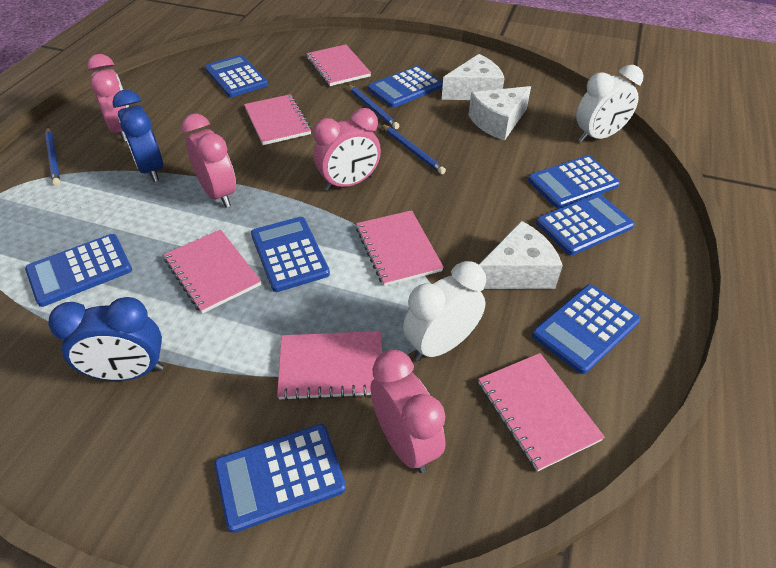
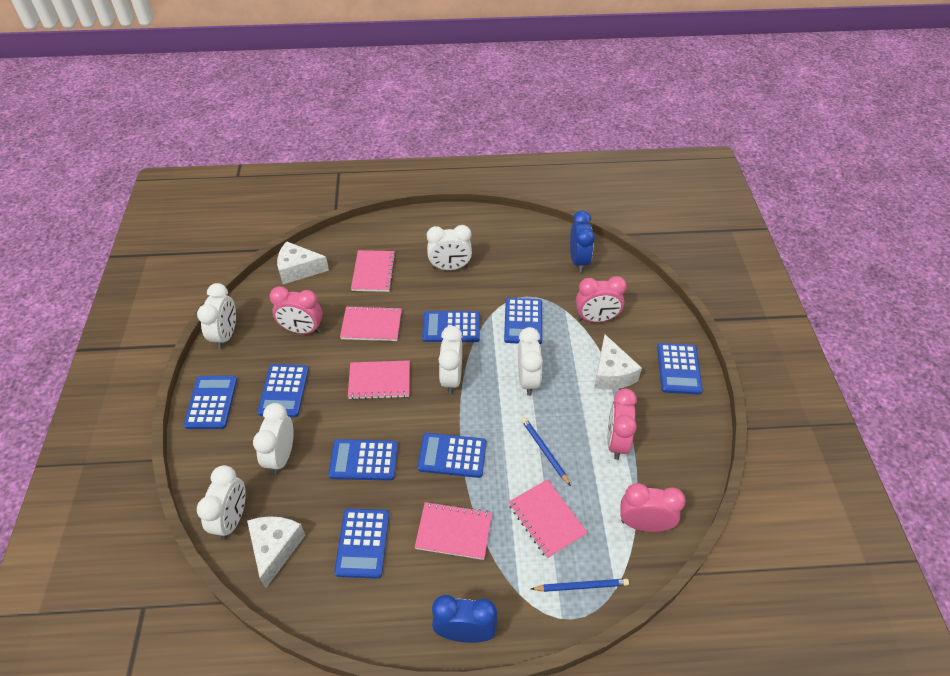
blue pencil: 3 -> 2
pink notebook: 6 -> 5
white clock: 2 -> 6

